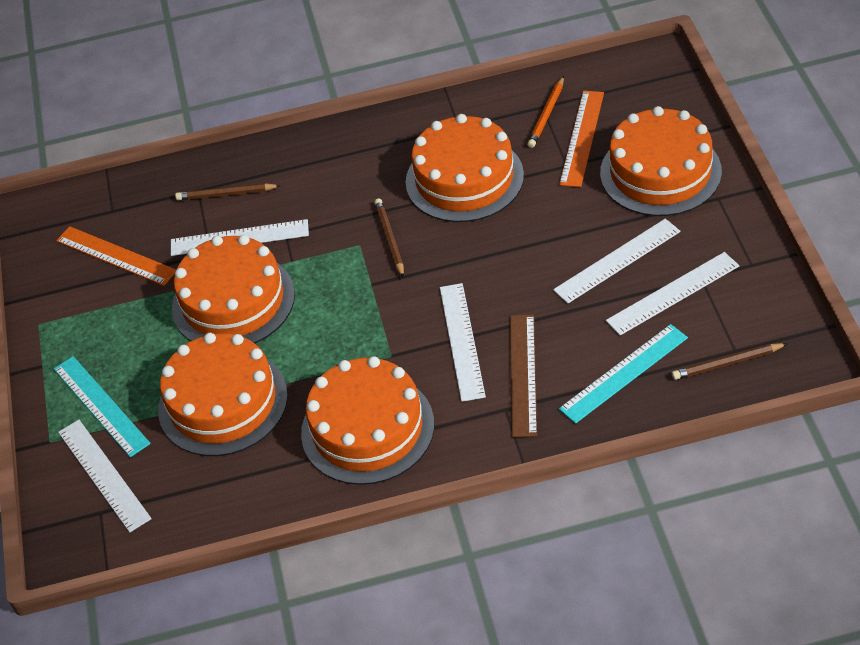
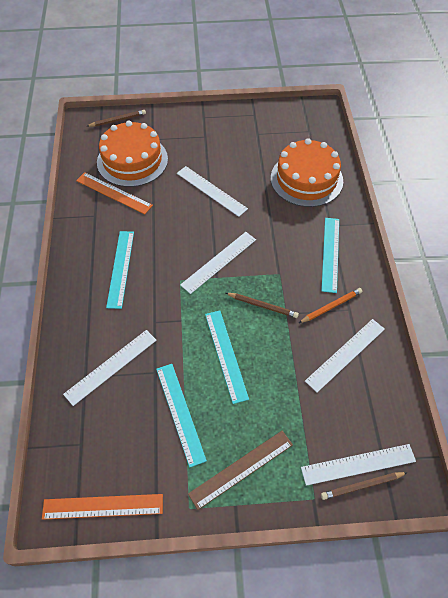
orange cake: 5 -> 2
turquoise ruler: 2 -> 4

